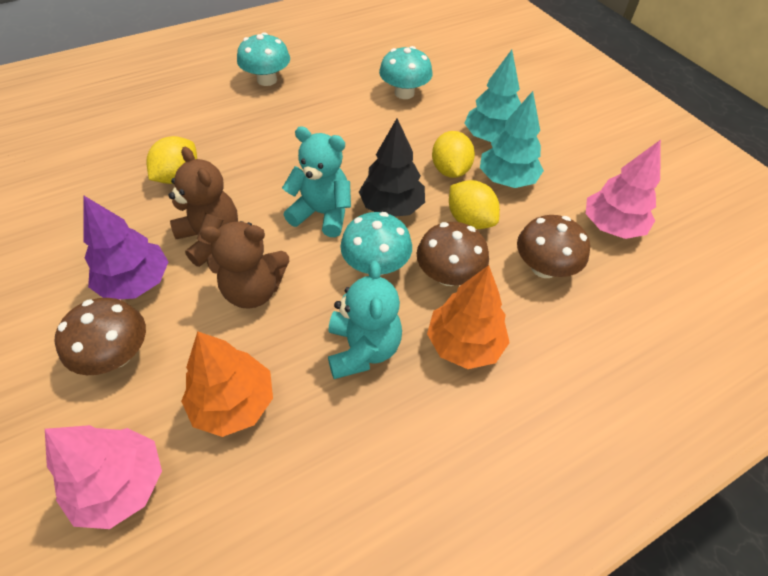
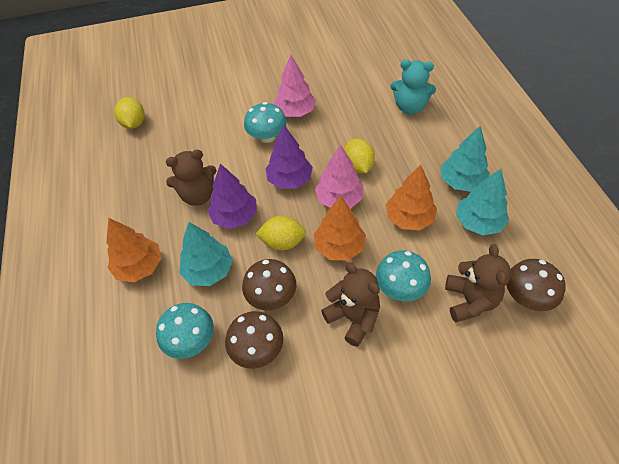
black tree: 1 -> 0
brown teddy bear: 2 -> 3
orange tree: 2 -> 3
purple tree: 1 -> 2
turquoise teddy bear: 2 -> 1
turquoise tree: 2 -> 3

